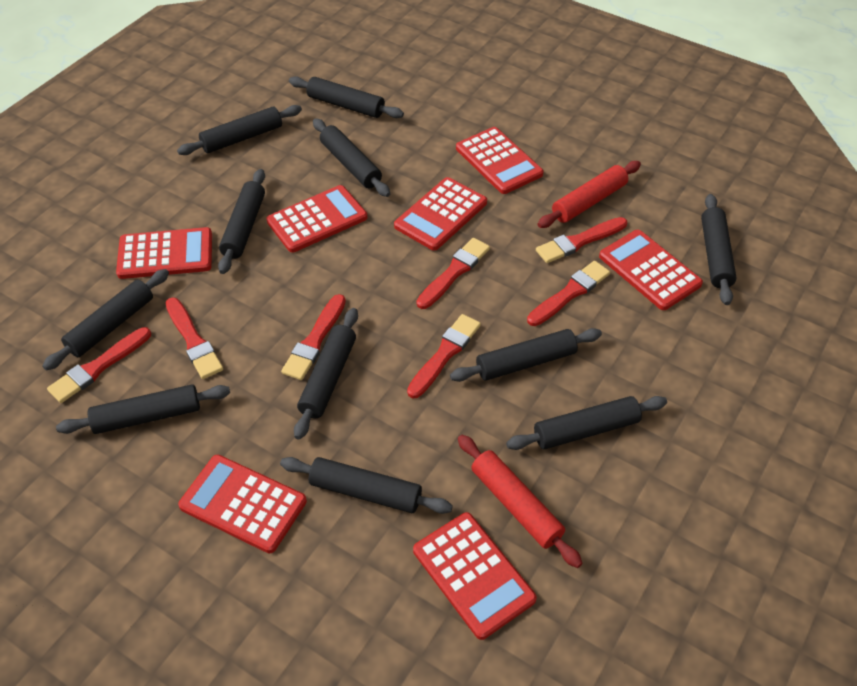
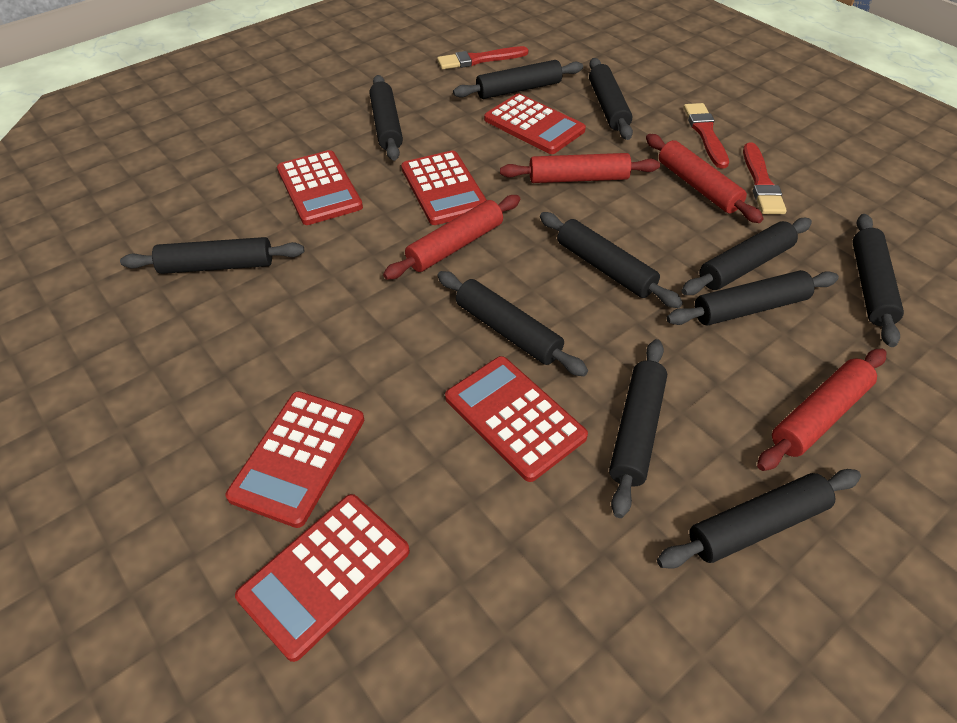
red brush: 7 -> 3
red calculator: 7 -> 6
red rolling pin: 2 -> 4

